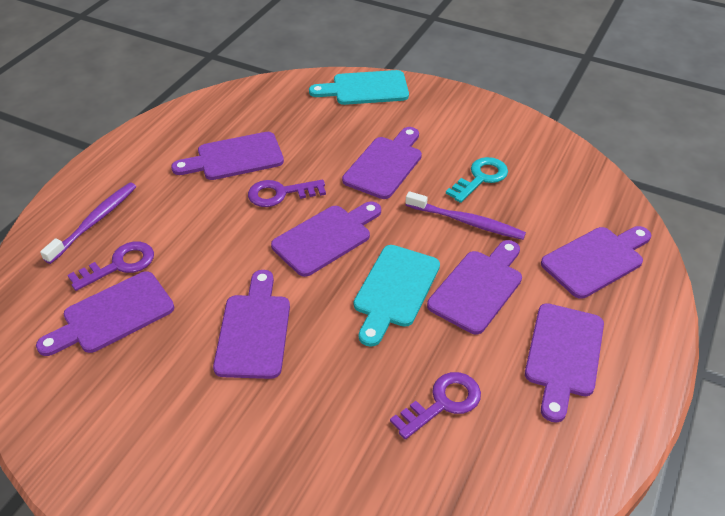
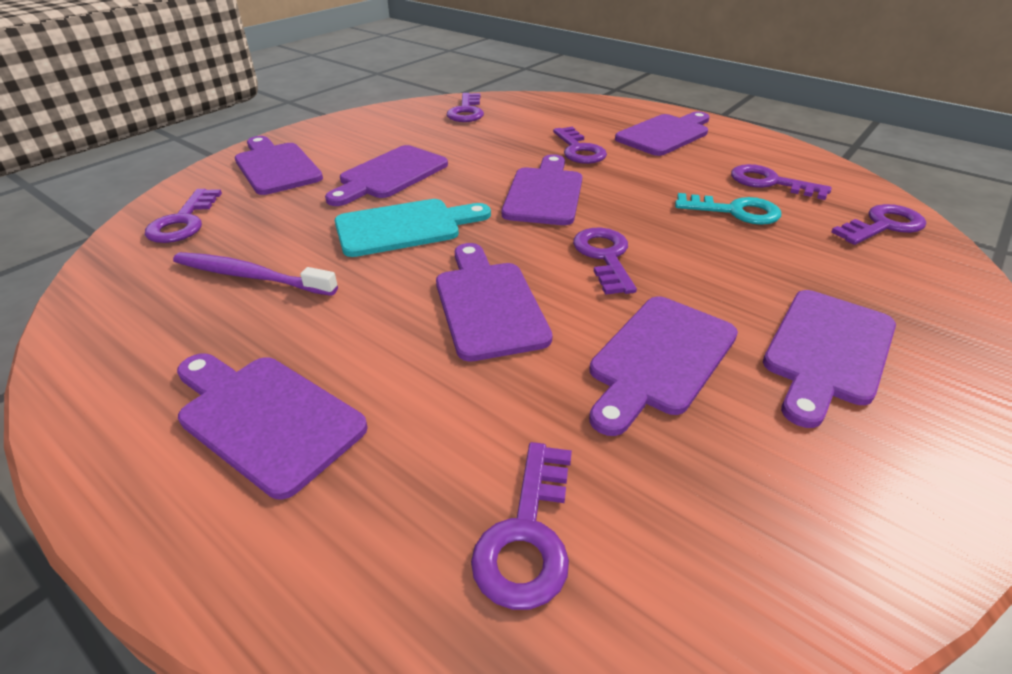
purple key: 3 -> 7
purple toothbrush: 2 -> 1
turquoise cutting board: 2 -> 1

